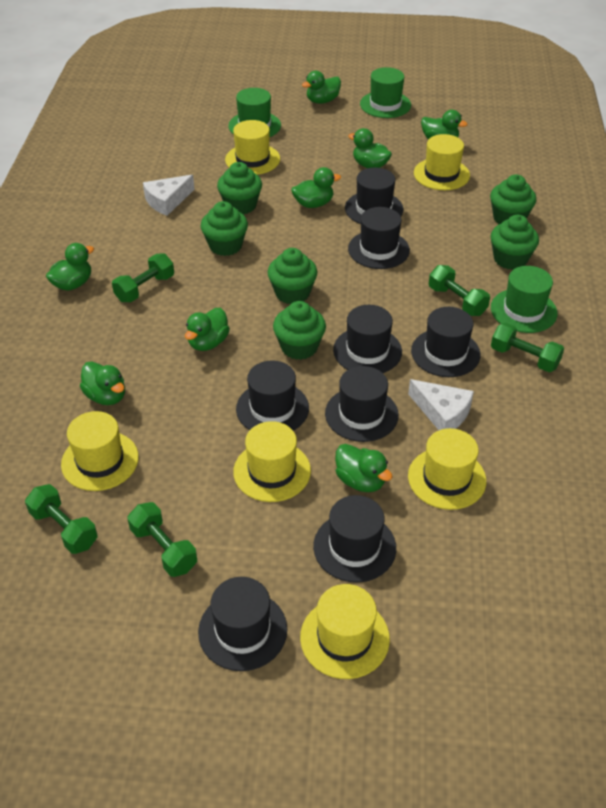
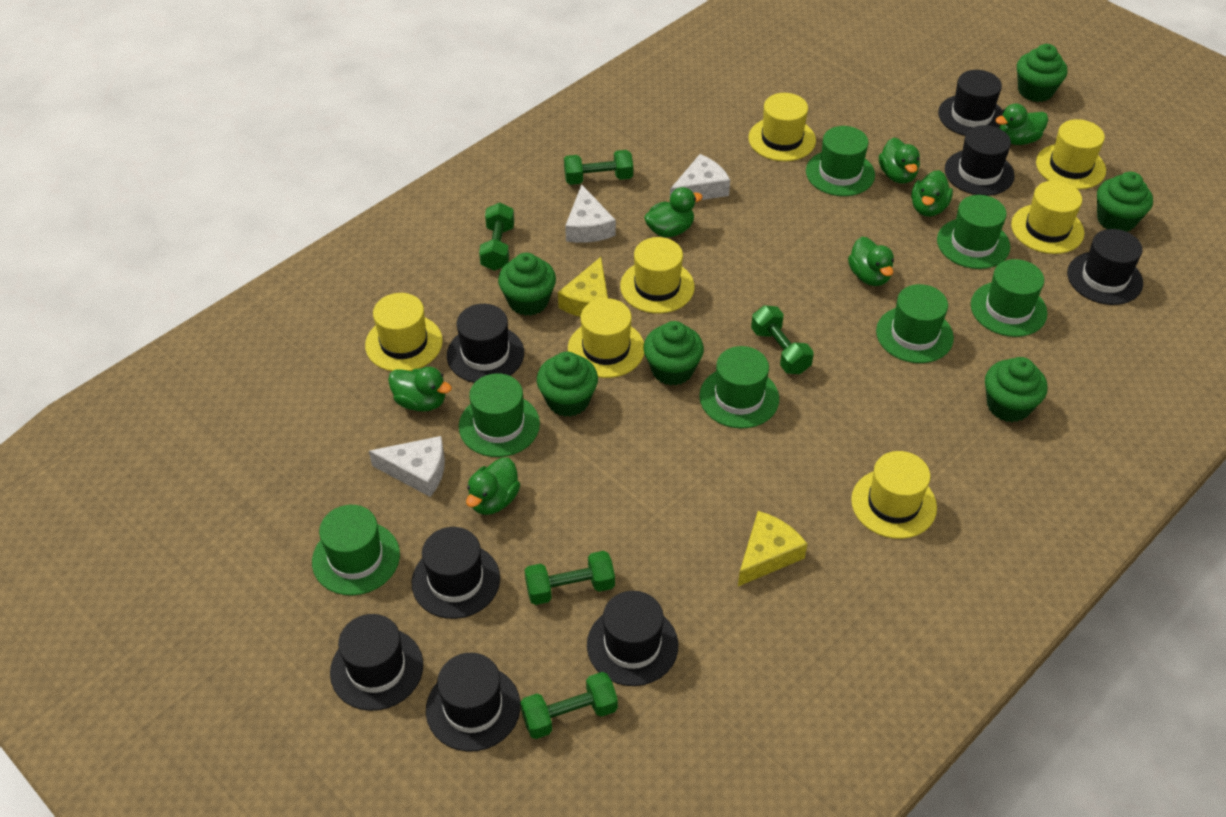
green duck: 8 -> 7
green hat: 3 -> 7
white cheese: 2 -> 3
yellow cheese: 0 -> 2
yellow hat: 6 -> 7

